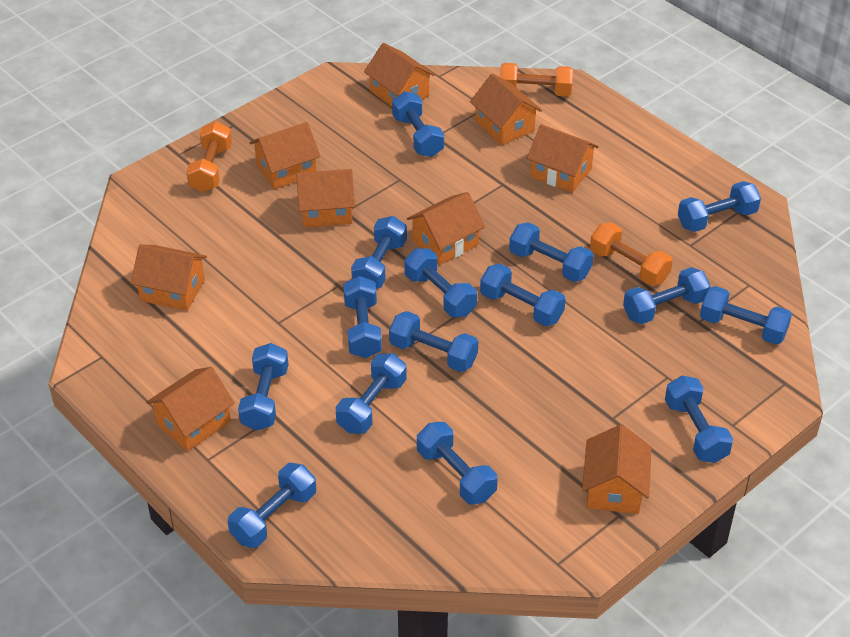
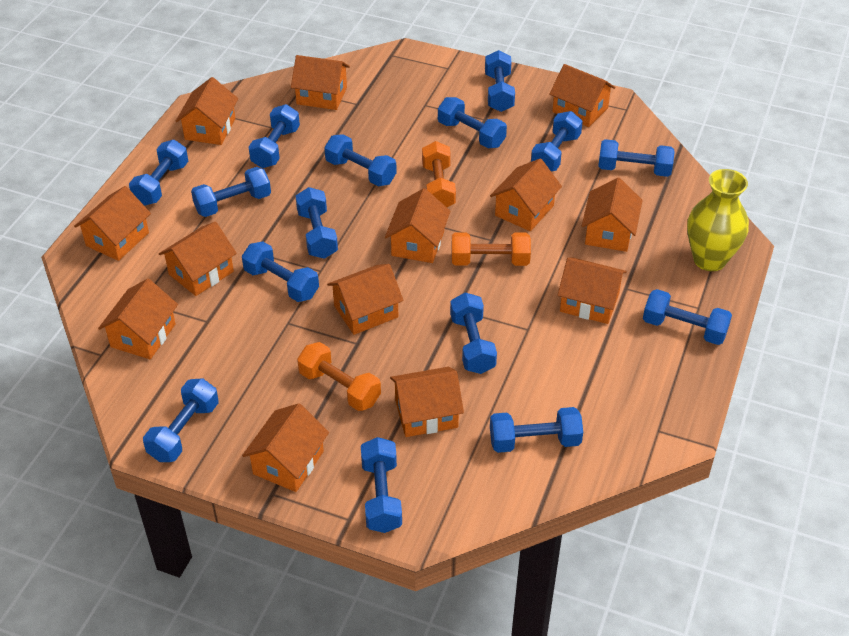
orange house: 9 -> 13
yellow vase: 0 -> 1

